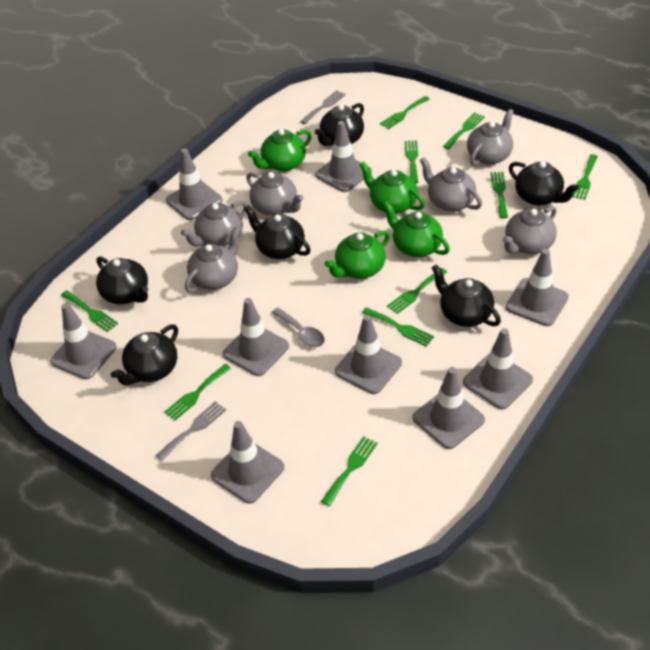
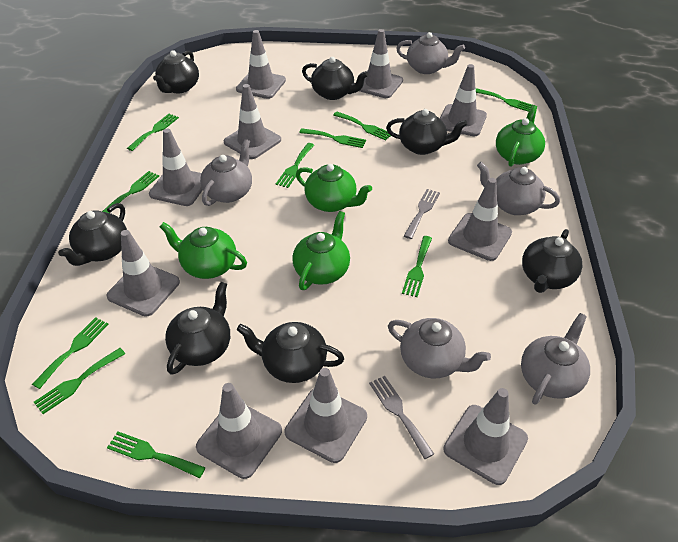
black teapot: 6 -> 7
grey spoon: 1 -> 0
grey teapot: 6 -> 5
grey traffic cone: 9 -> 10

